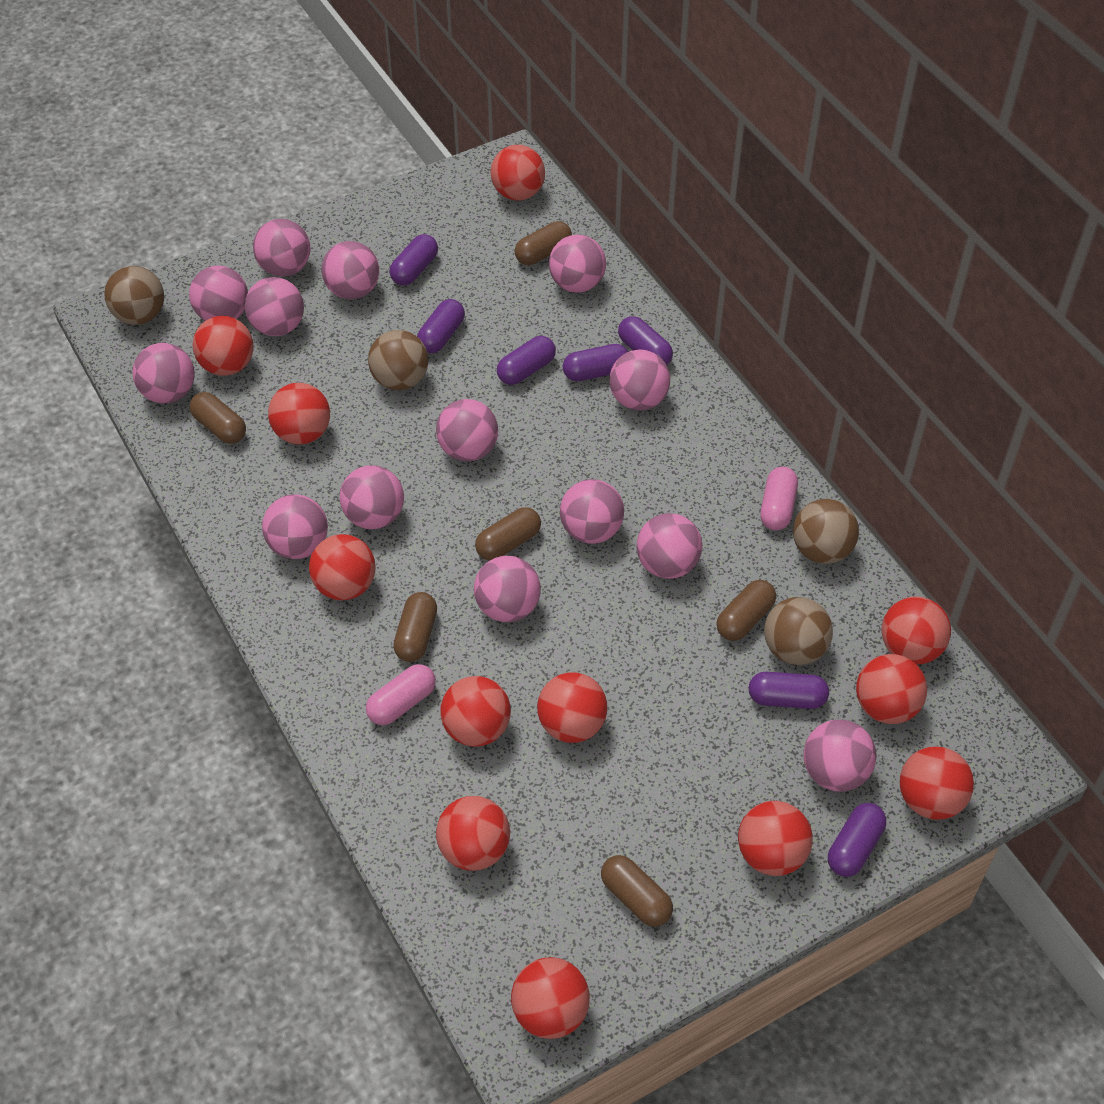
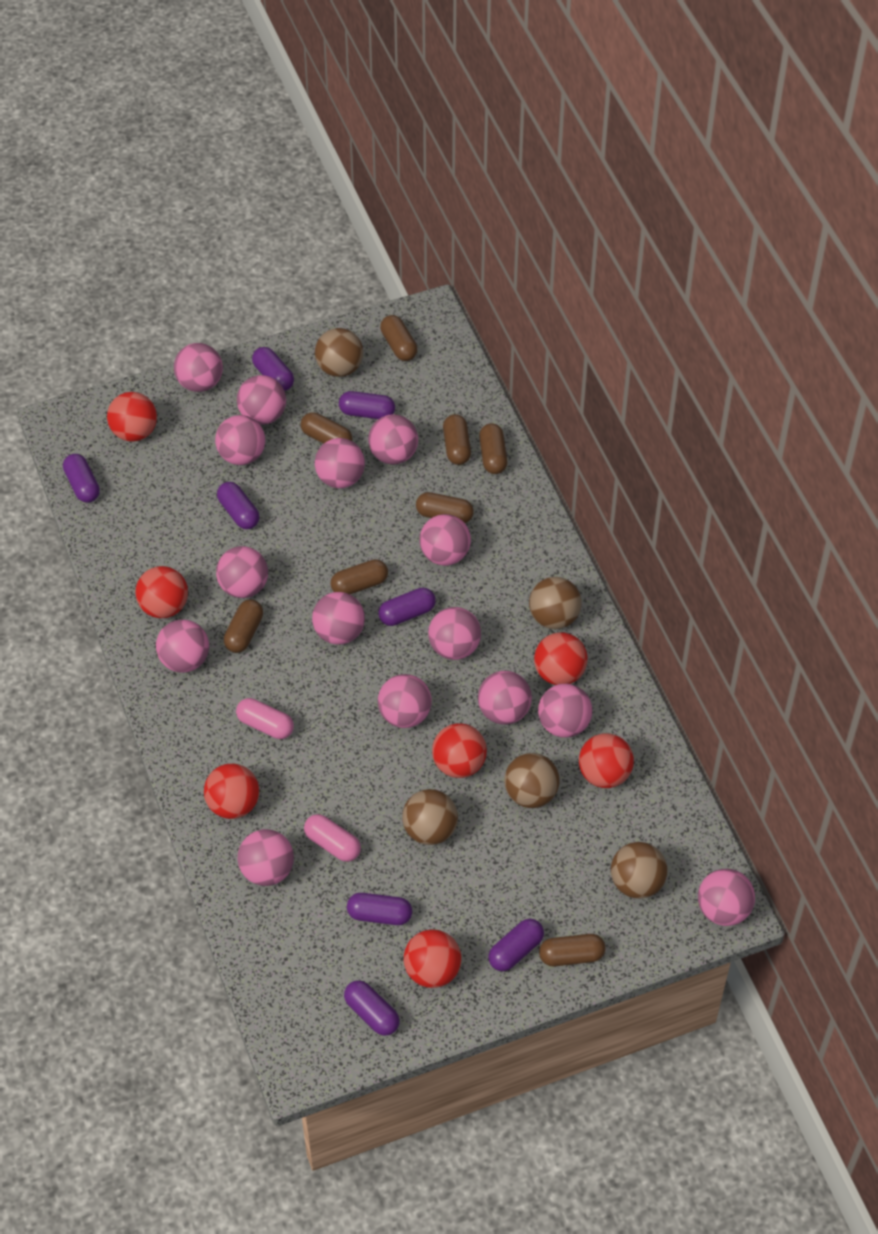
brown ball: 4 -> 5
brown capsule: 6 -> 8
pink ball: 14 -> 15
purple capsule: 7 -> 8
red ball: 12 -> 7

